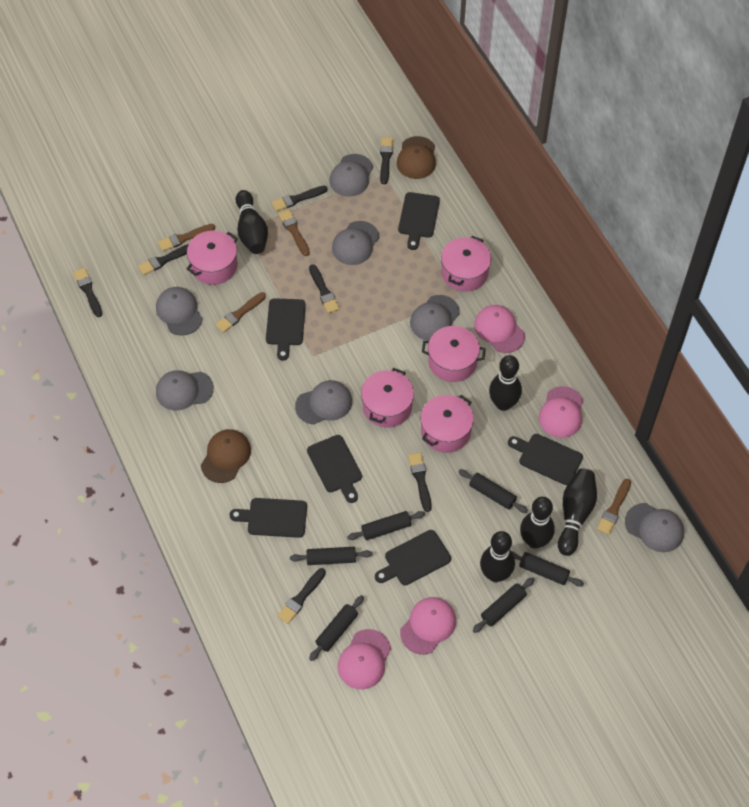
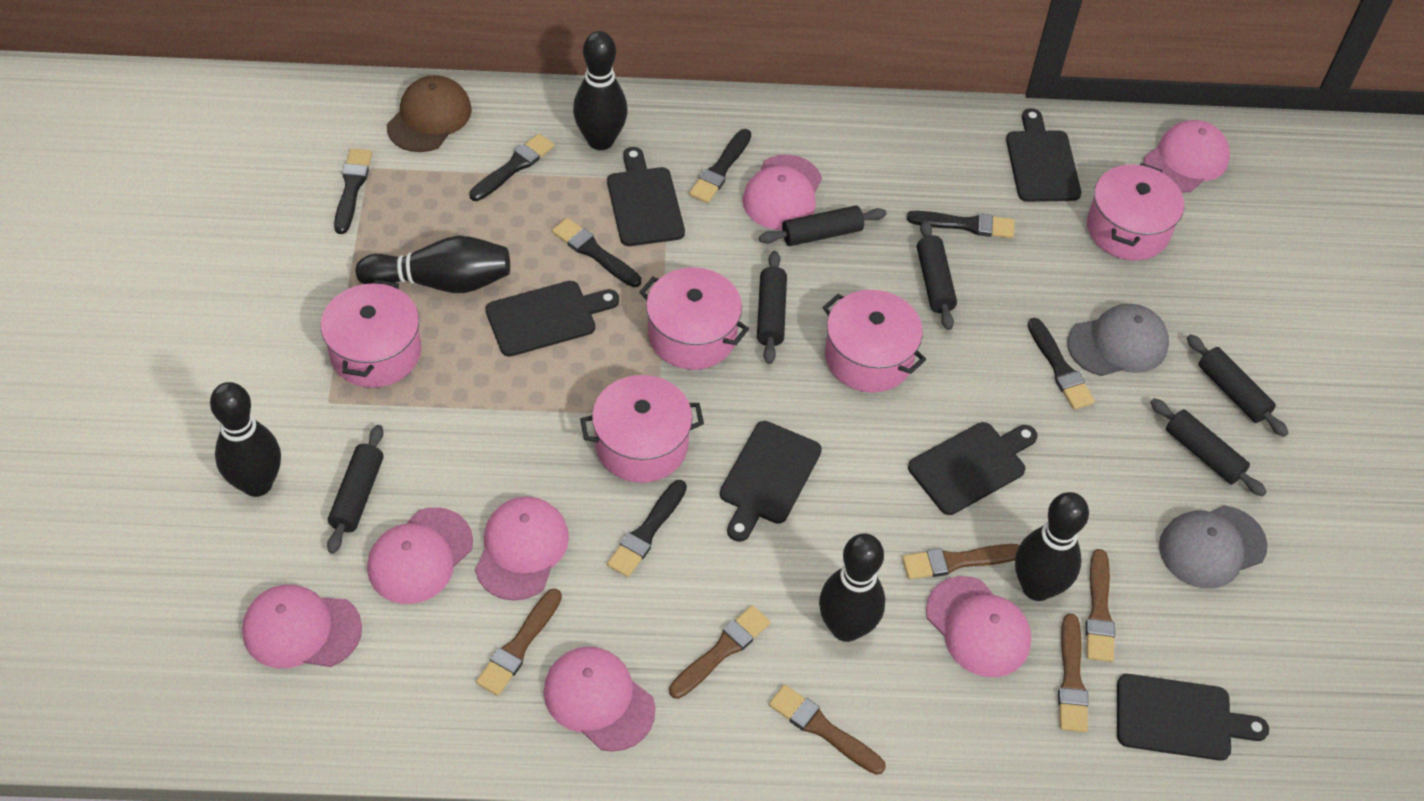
brown brush: 4 -> 6
brown cap: 2 -> 1
grey cap: 7 -> 2
pink cap: 4 -> 7

